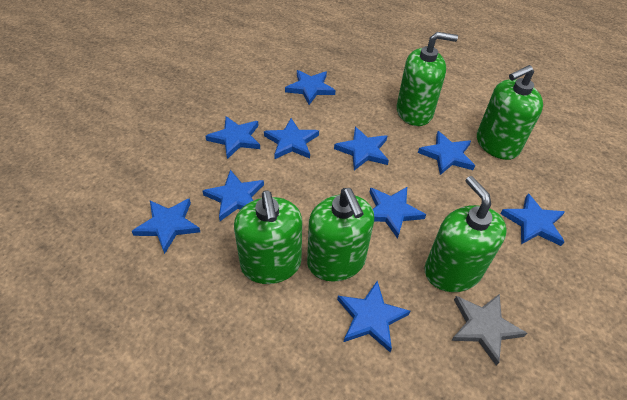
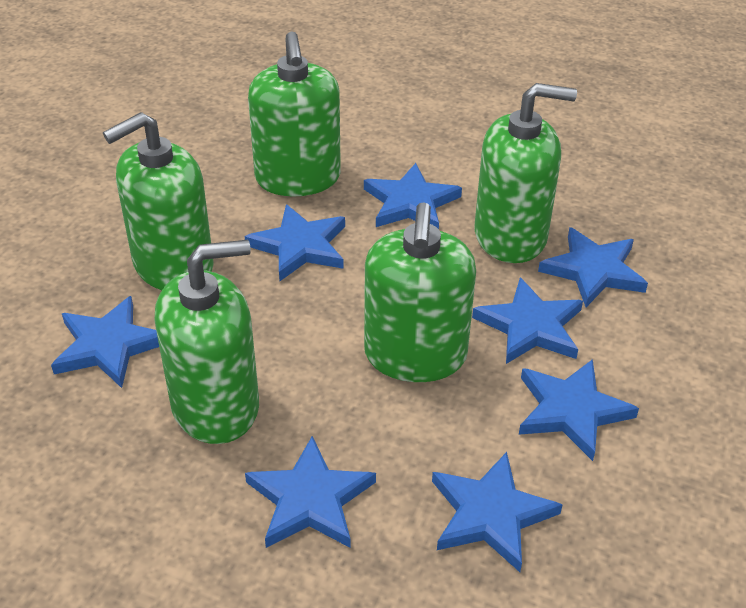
blue star: 10 -> 8
grey star: 1 -> 0

